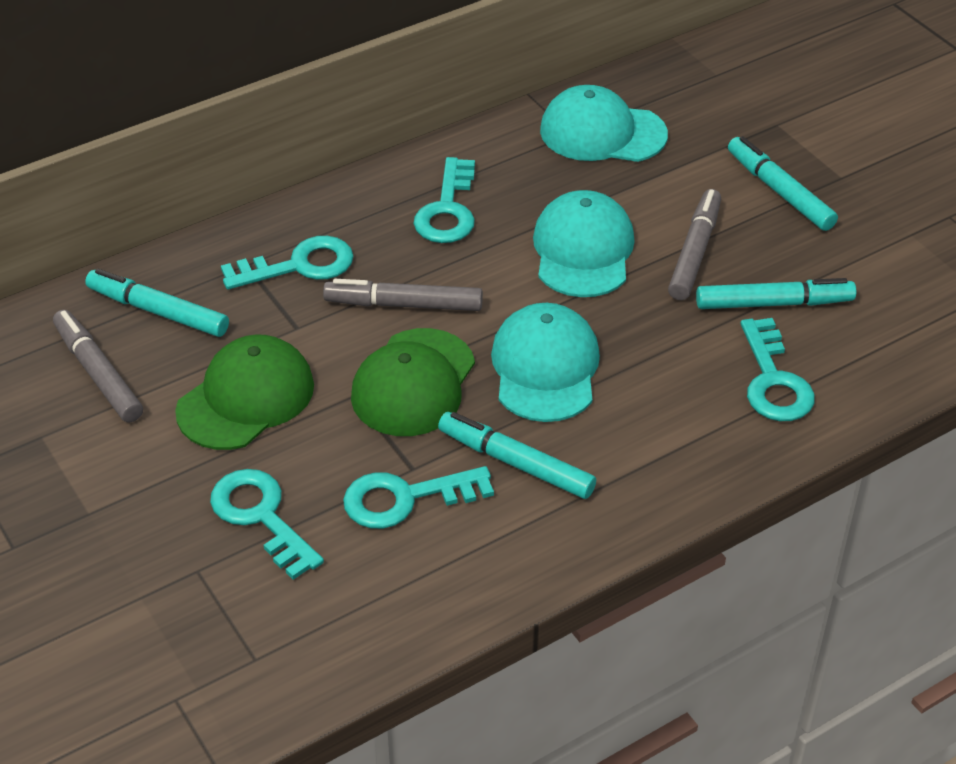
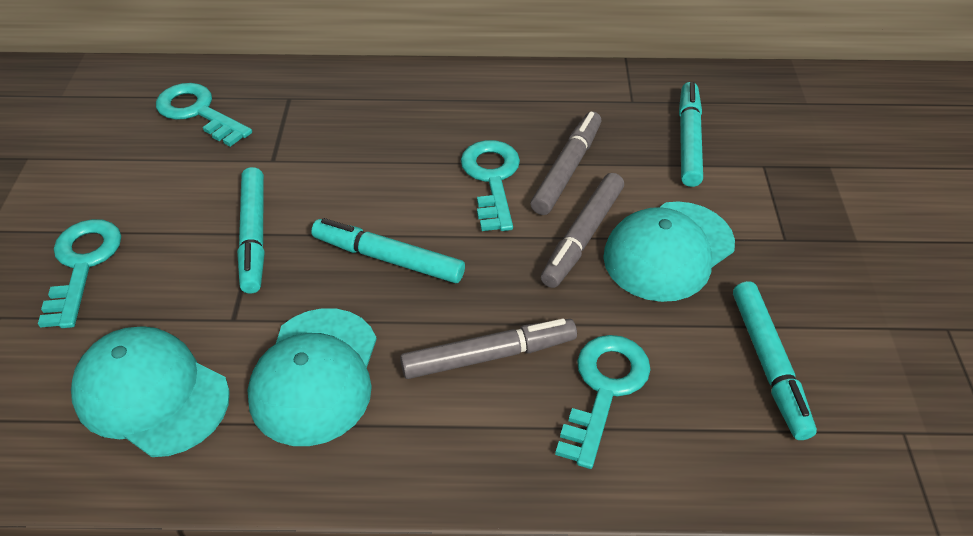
green cap: 2 -> 0
turquoise key: 5 -> 4

